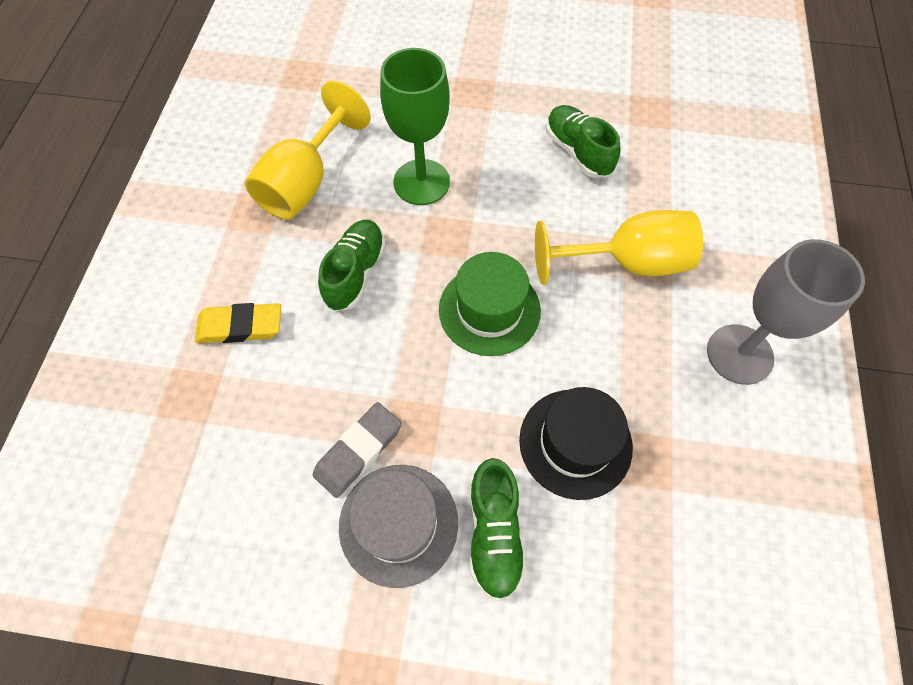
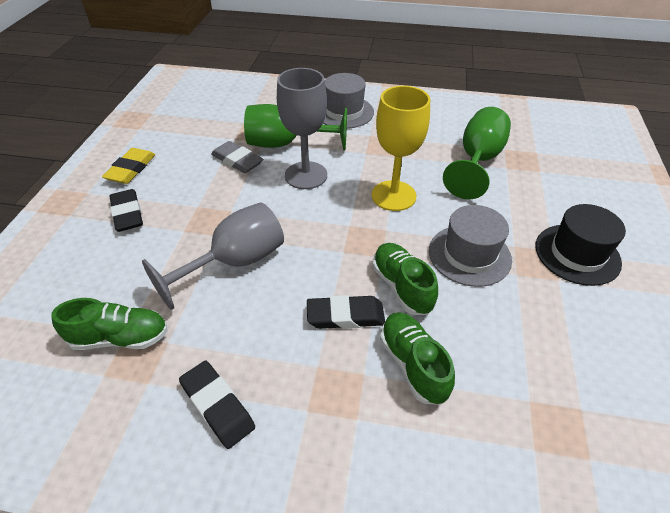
black eraser: 0 -> 3
green goblet: 1 -> 2
green hat: 1 -> 0
grey goblet: 1 -> 2
grey hat: 1 -> 2
yellow goblet: 2 -> 1

